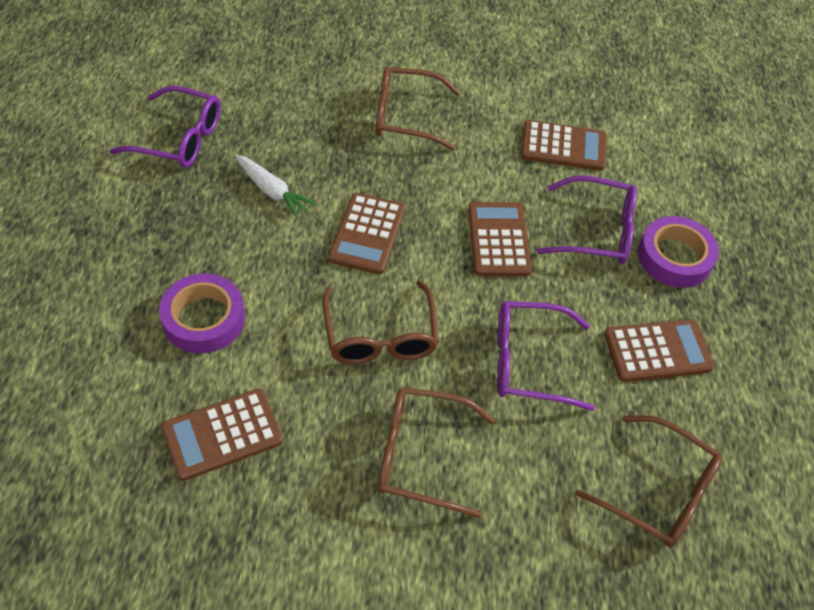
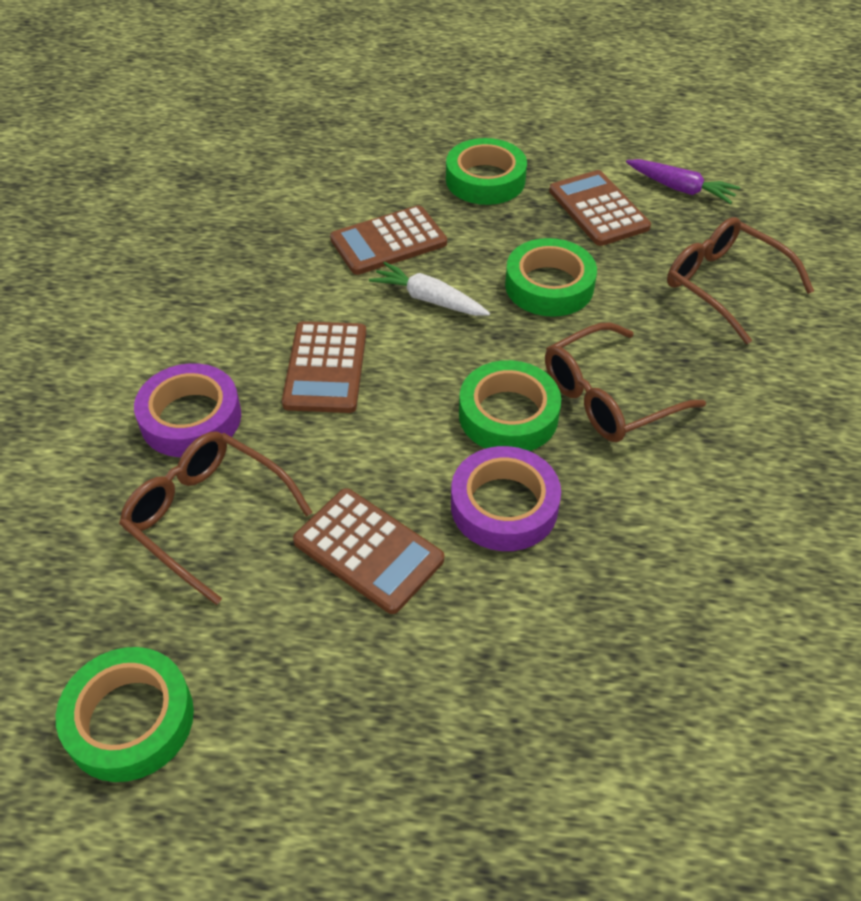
brown calculator: 5 -> 4
brown glasses: 4 -> 3
green tape: 0 -> 4
purple carrot: 0 -> 1
purple glasses: 3 -> 0

